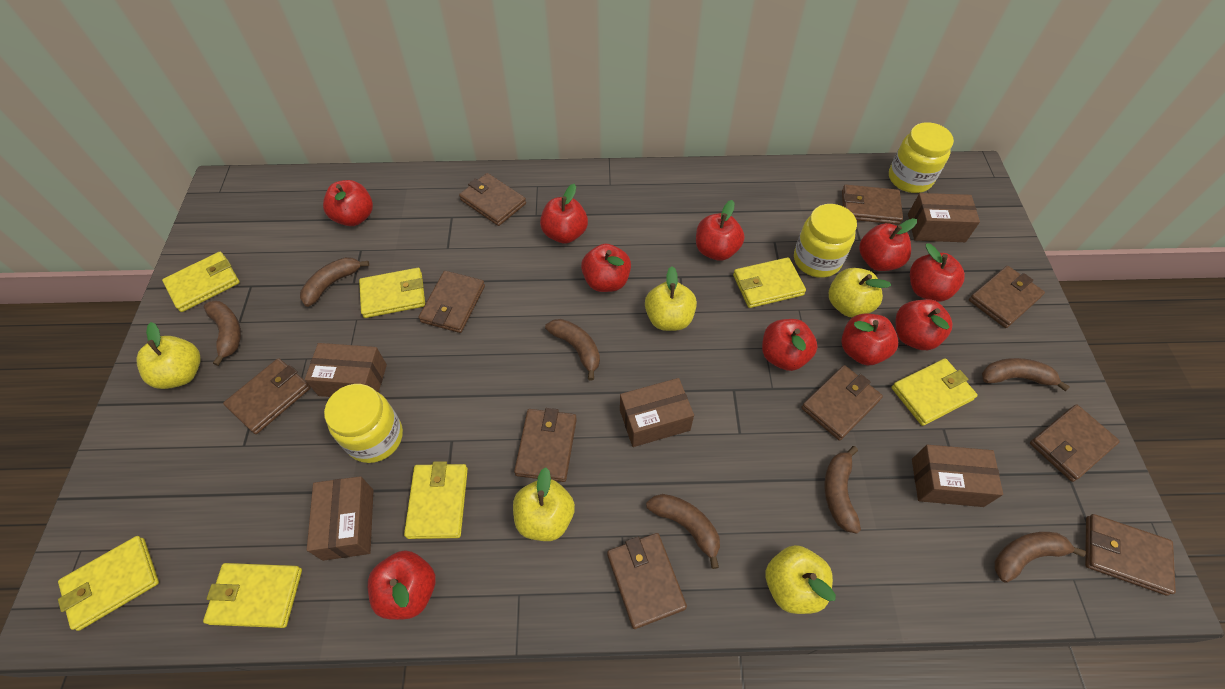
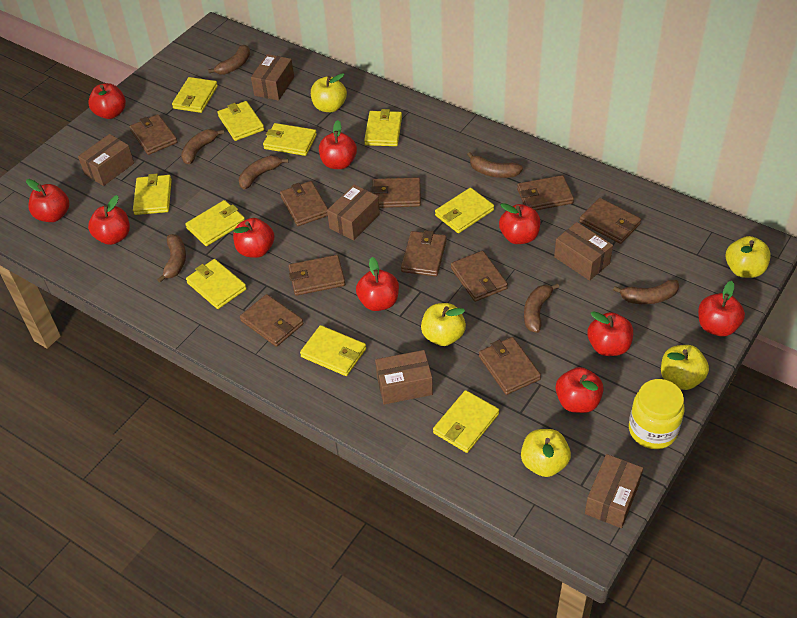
brown box: 5 -> 6
yellow jar: 3 -> 1
yellow wallet: 7 -> 10

